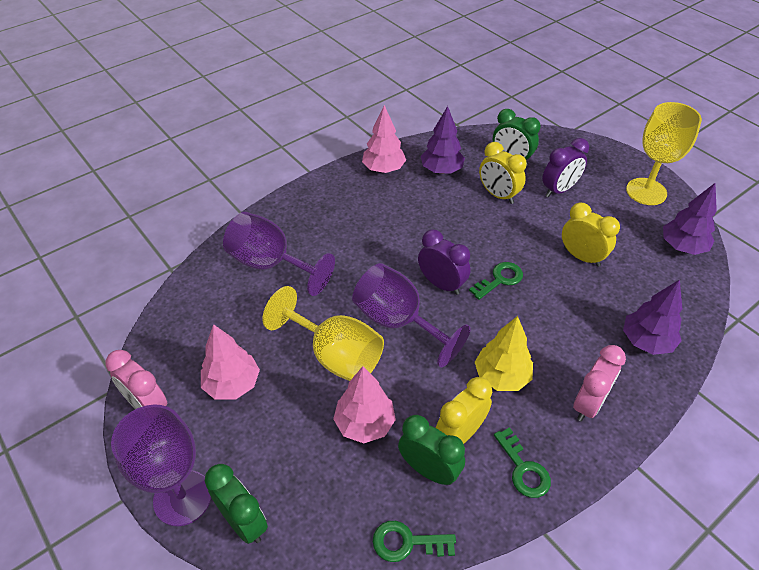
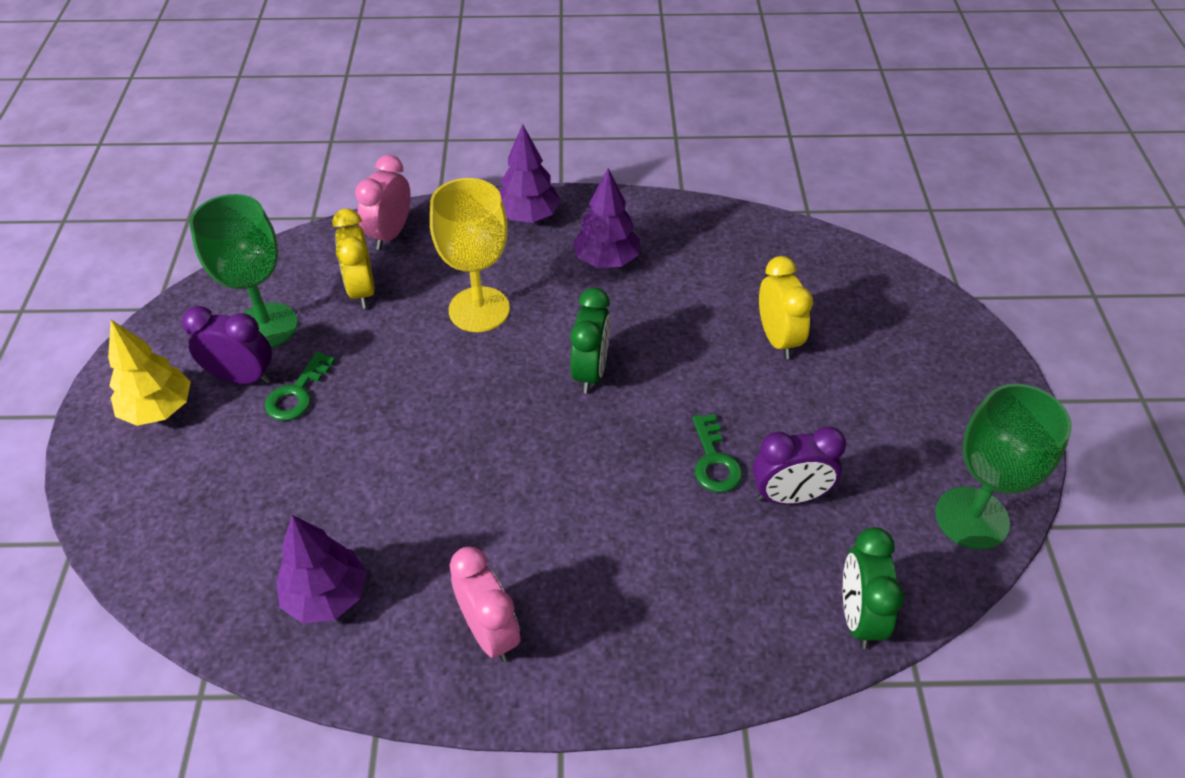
green clock: 3 -> 2
green goblet: 0 -> 2
green key: 3 -> 2
pink tree: 3 -> 0
purple goblet: 3 -> 0
yellow clock: 3 -> 2
yellow goblet: 2 -> 1

